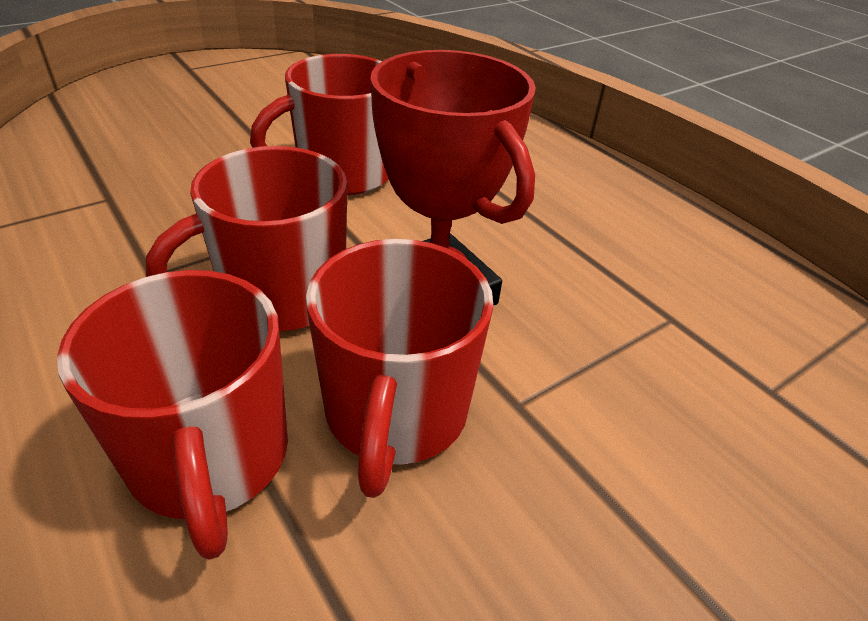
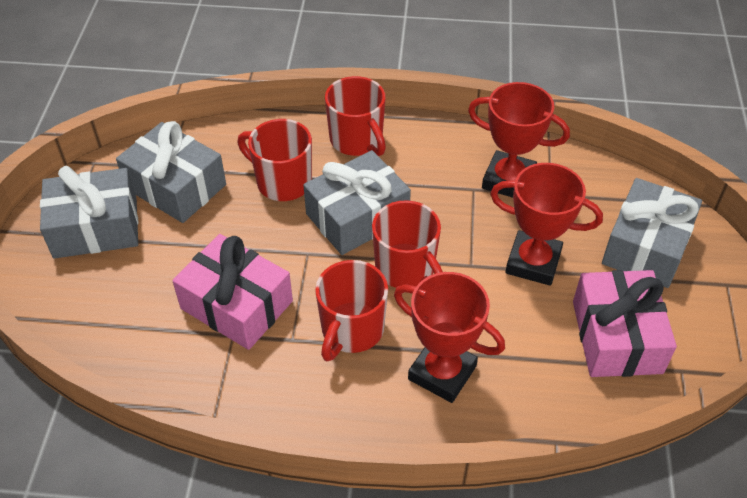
grey gift: 0 -> 4
pink gift: 0 -> 2
red trophy: 1 -> 3

